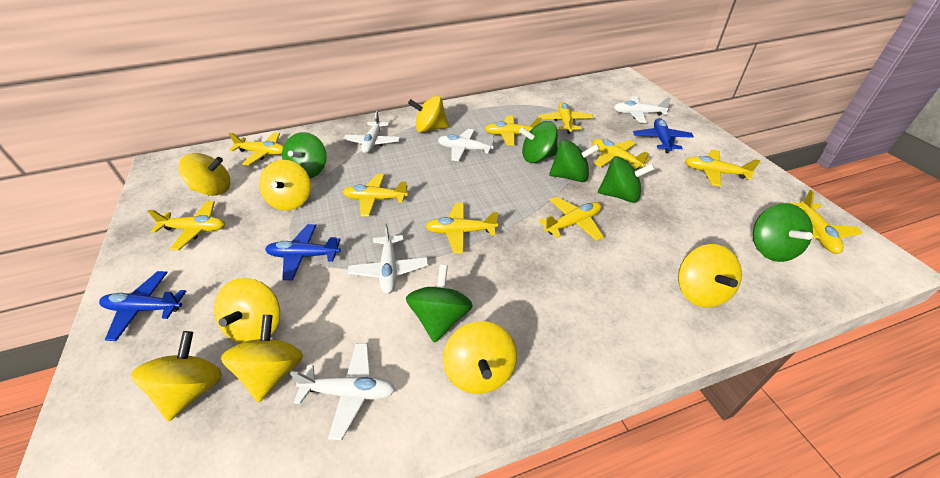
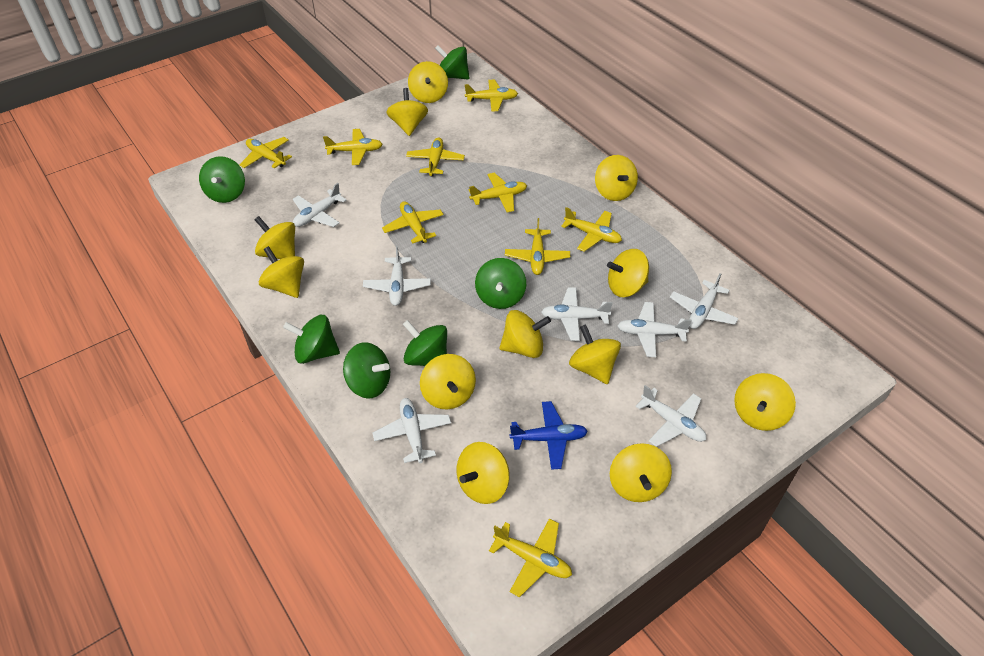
blue plane: 3 -> 1
white plane: 5 -> 7
yellow plane: 10 -> 9
yellow spinning top: 8 -> 12

